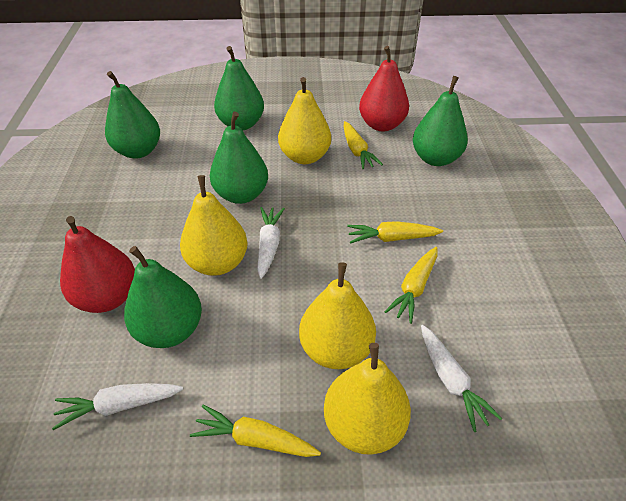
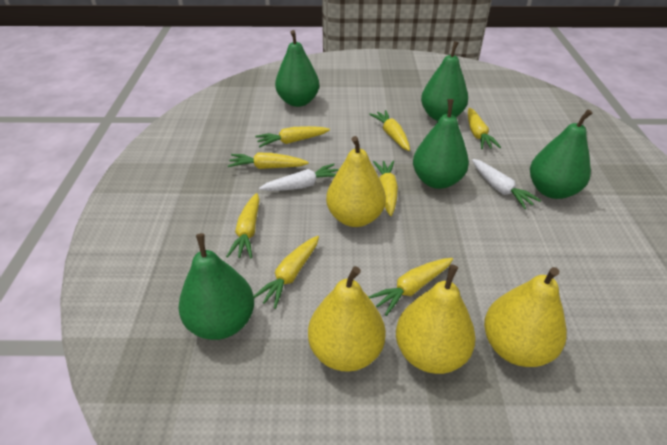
red pear: 2 -> 0
white carrot: 3 -> 2
yellow carrot: 4 -> 8

